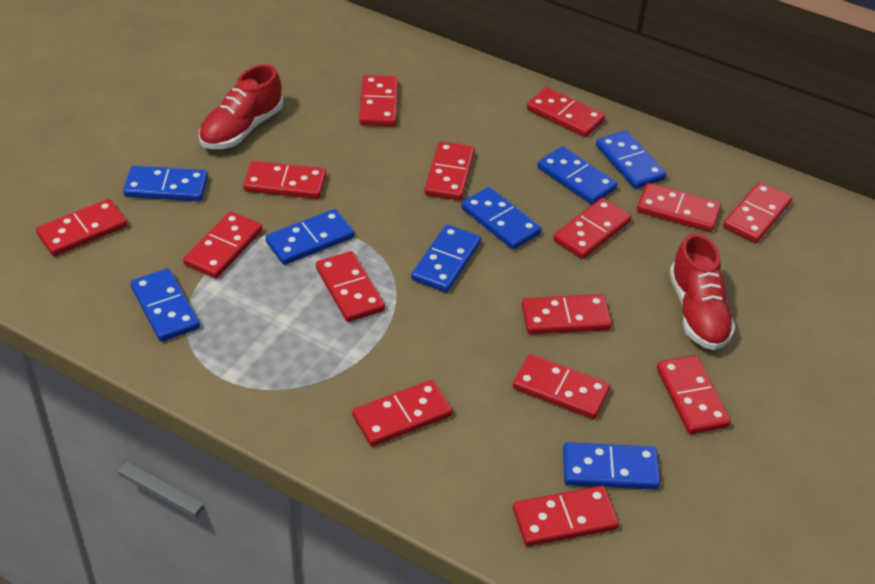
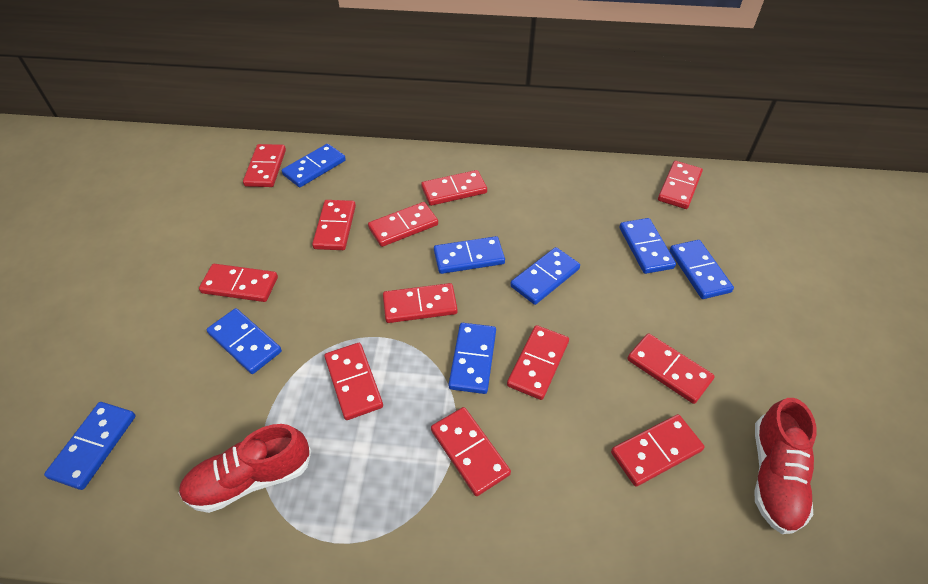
red domino: 15 -> 12

